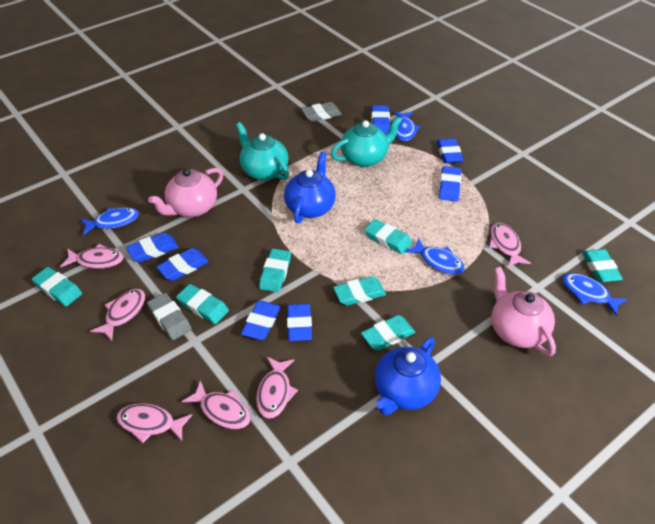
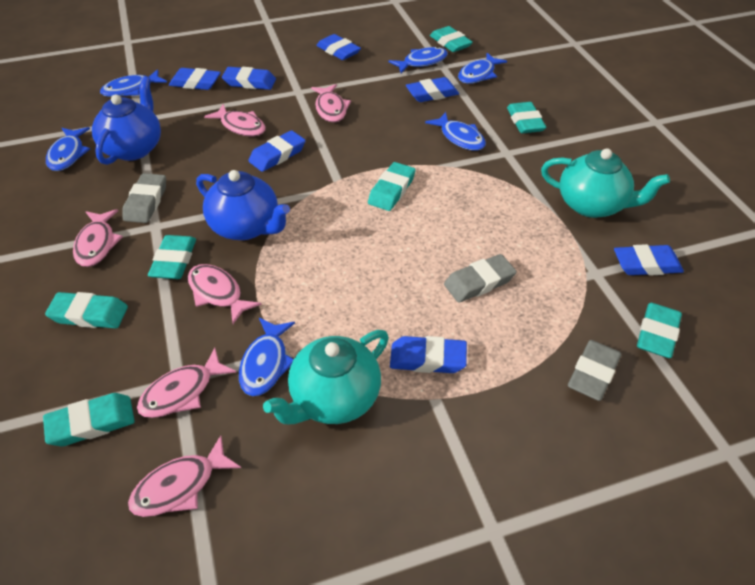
blue fish: 4 -> 6
grey eraser: 2 -> 3
pink teapot: 2 -> 0

